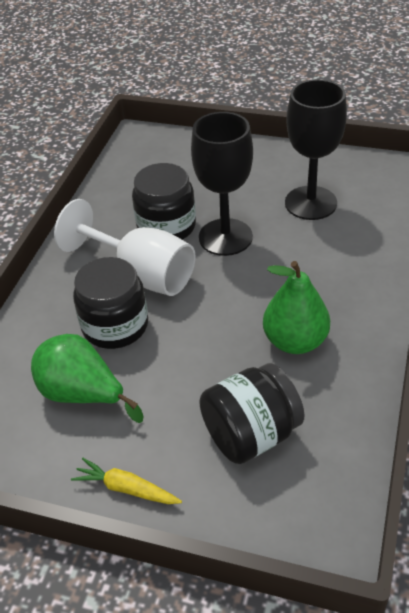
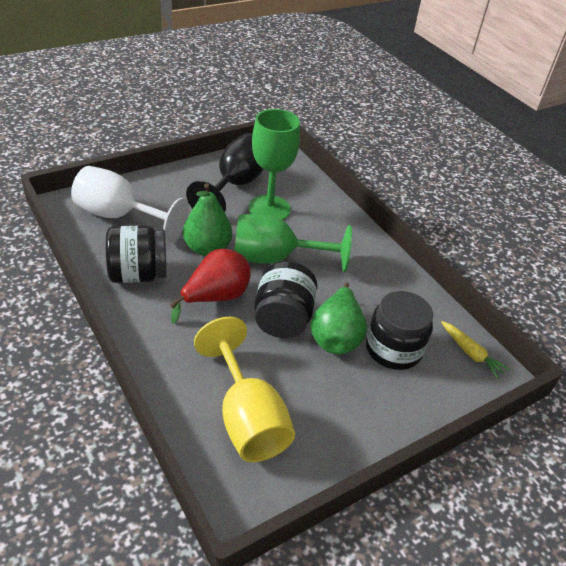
black goblet: 2 -> 1
green goblet: 0 -> 2
red pear: 0 -> 1
yellow goblet: 0 -> 1

